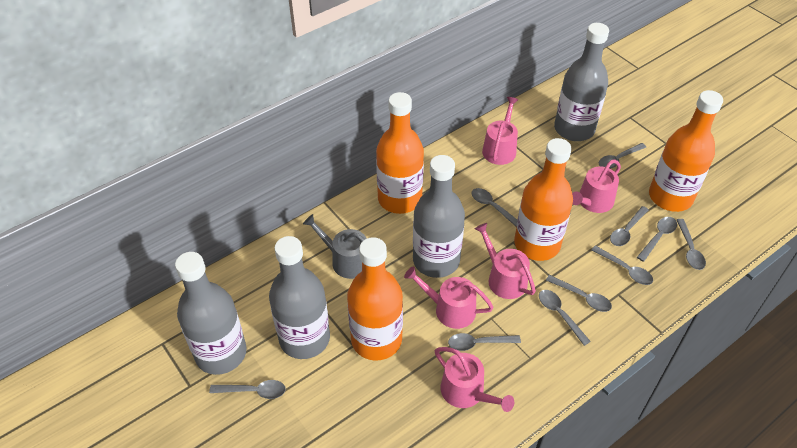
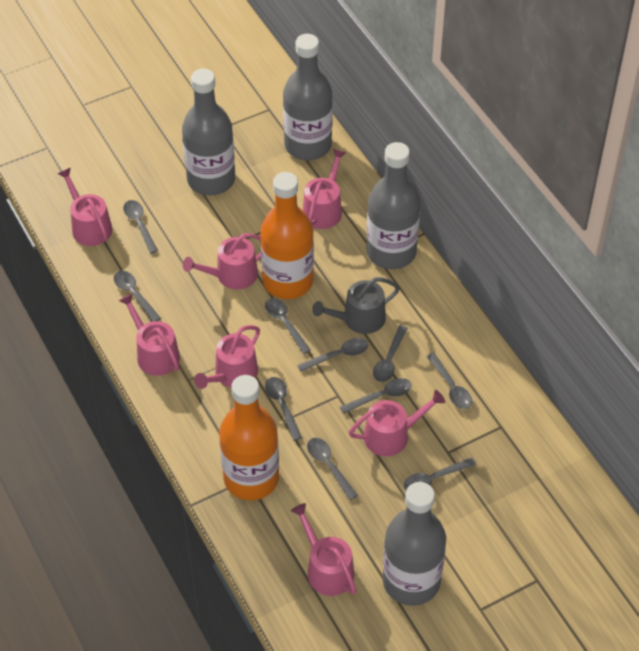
orange bottle: 4 -> 2
pink watering can: 5 -> 7

